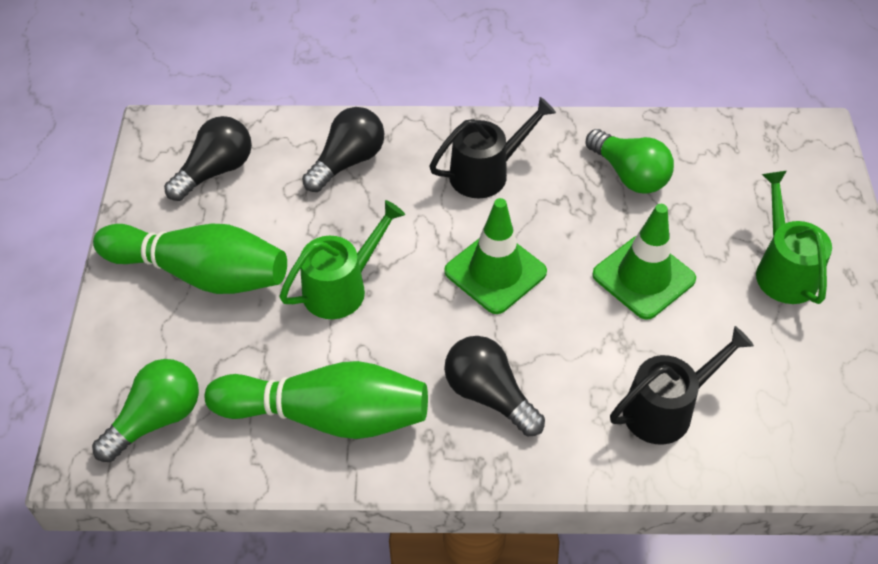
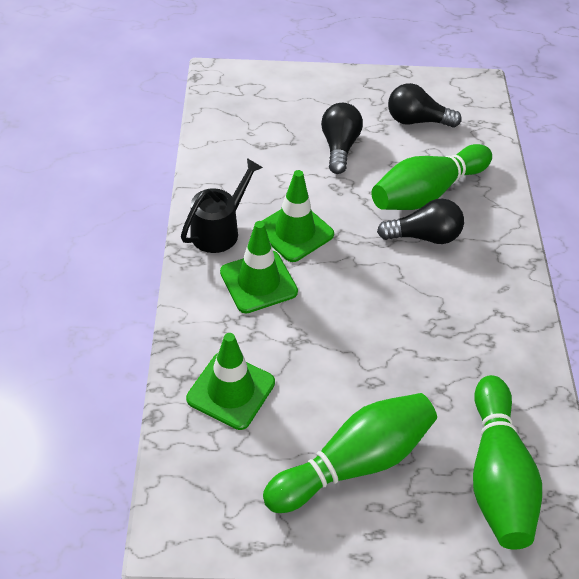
black watering can: 2 -> 1
green bowling pin: 2 -> 3
green light bulb: 2 -> 0
green traffic cone: 2 -> 3
green watering can: 2 -> 0

